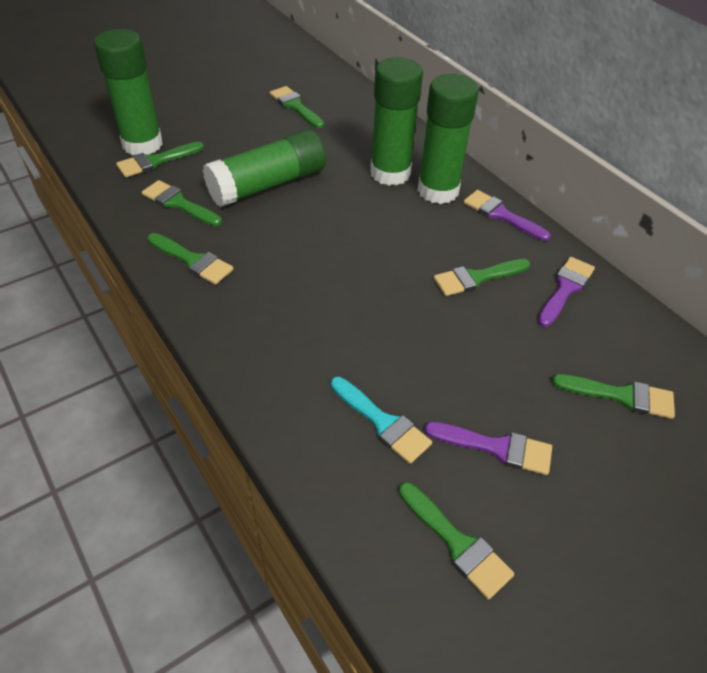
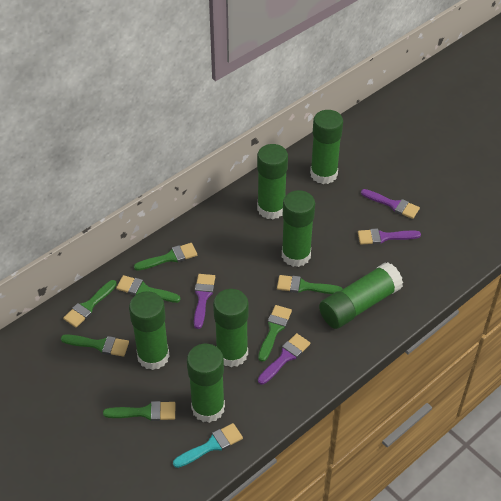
green glue stick: 4 -> 7
purple brush: 3 -> 4

